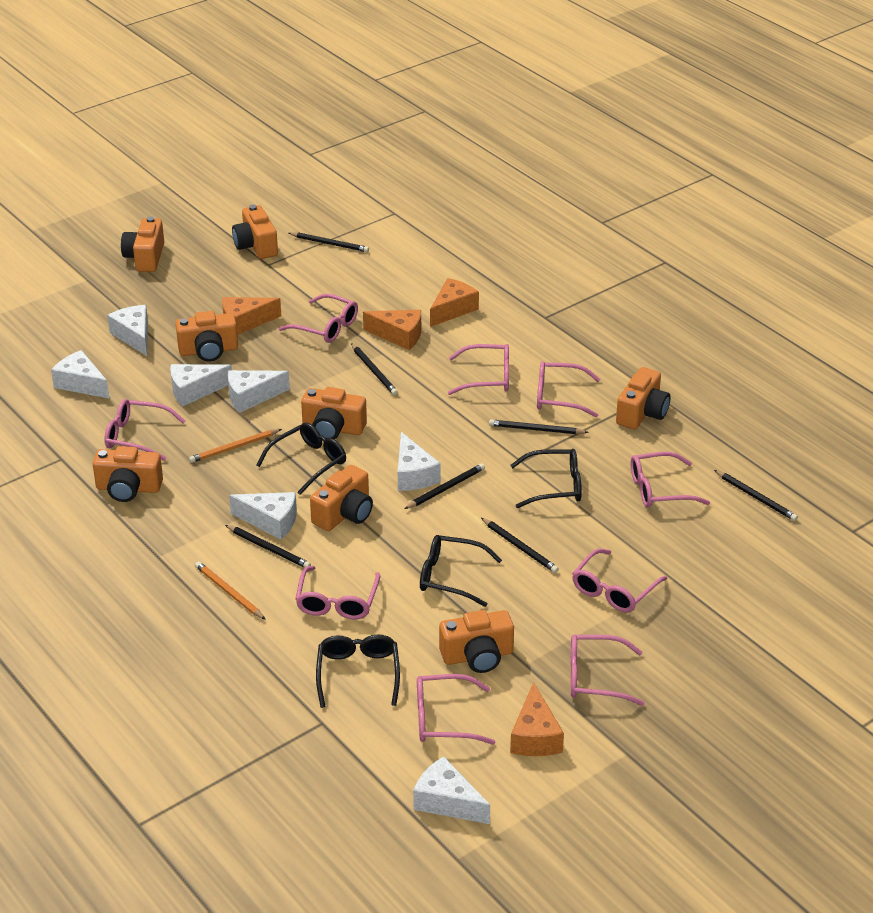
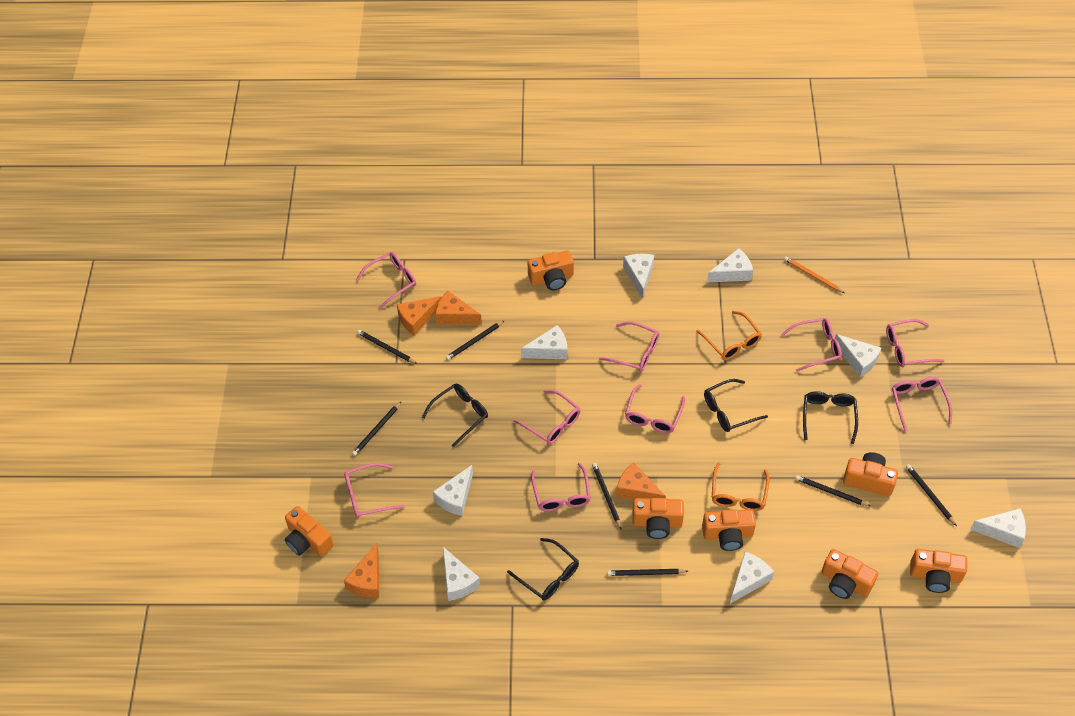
orange camera: 8 -> 7
orange glasses: 0 -> 2
orange pencil: 2 -> 1
white cheese: 7 -> 8

